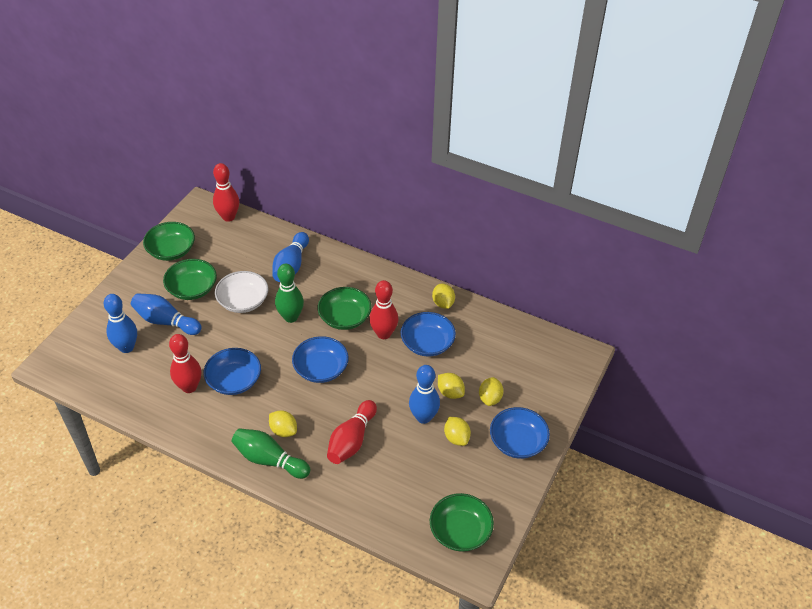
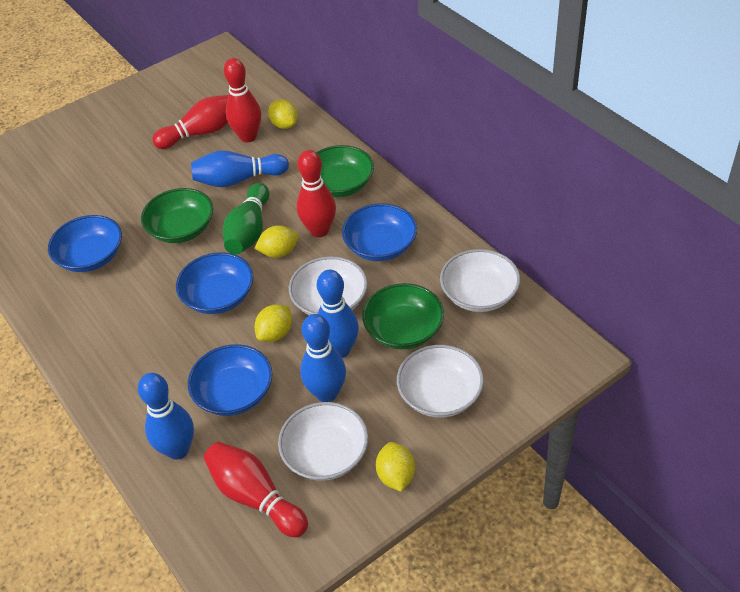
green bowl: 4 -> 3
green bowling pin: 2 -> 1
white bowl: 1 -> 4
yellow lemon: 5 -> 4

